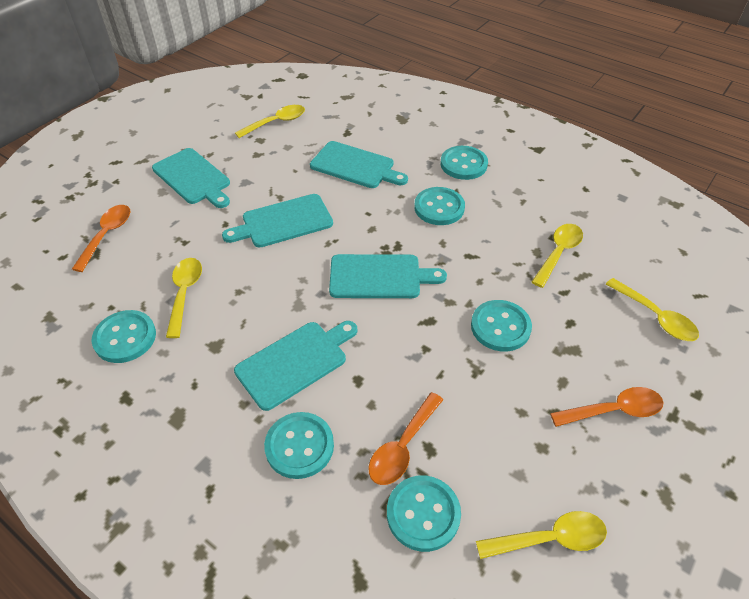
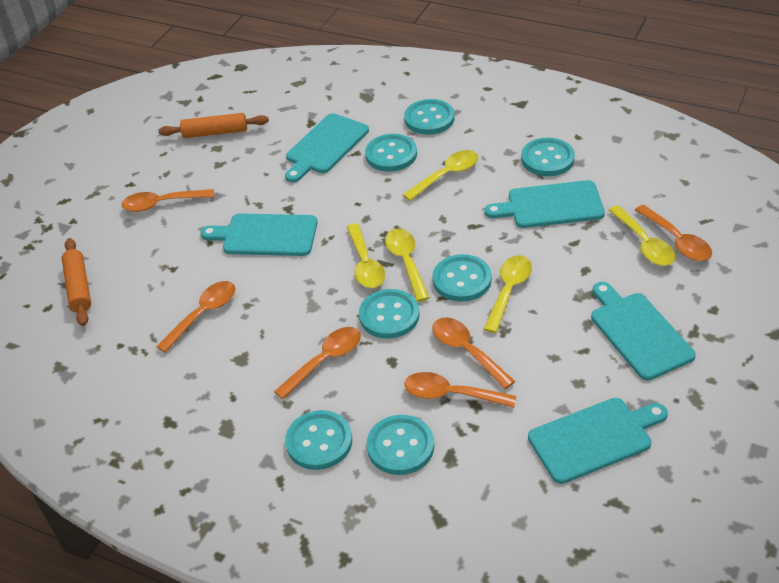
orange rolling pin: 0 -> 2
orange spoon: 3 -> 6
turquoise button: 6 -> 7

